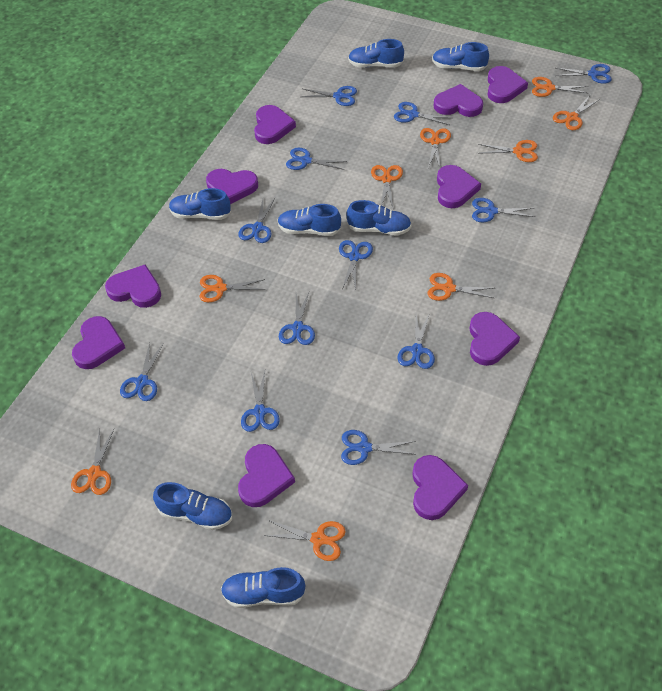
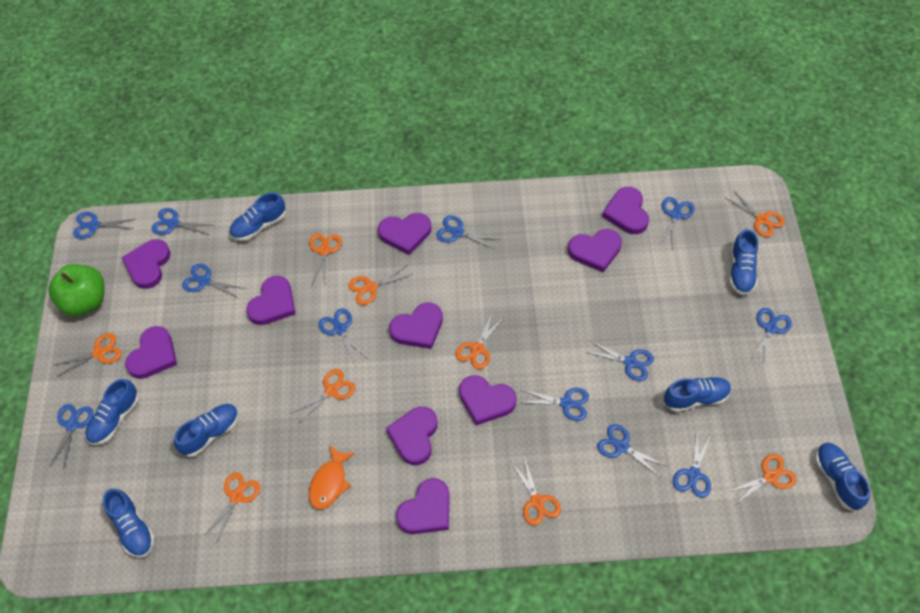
green apple: 0 -> 1
orange fish: 0 -> 1

